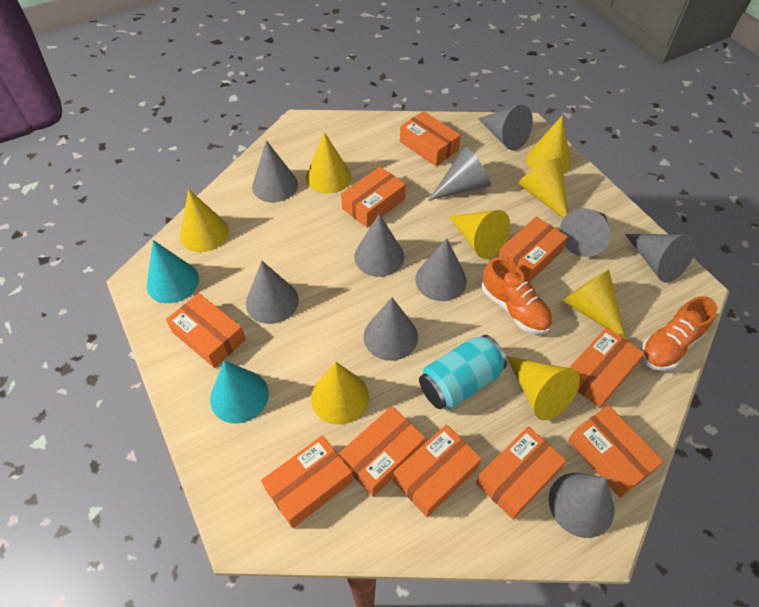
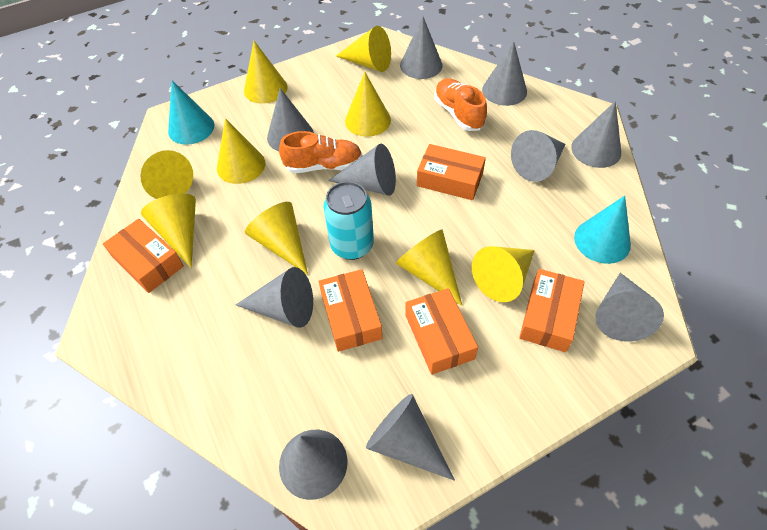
orange box: 10 -> 5
yellow cone: 8 -> 9

